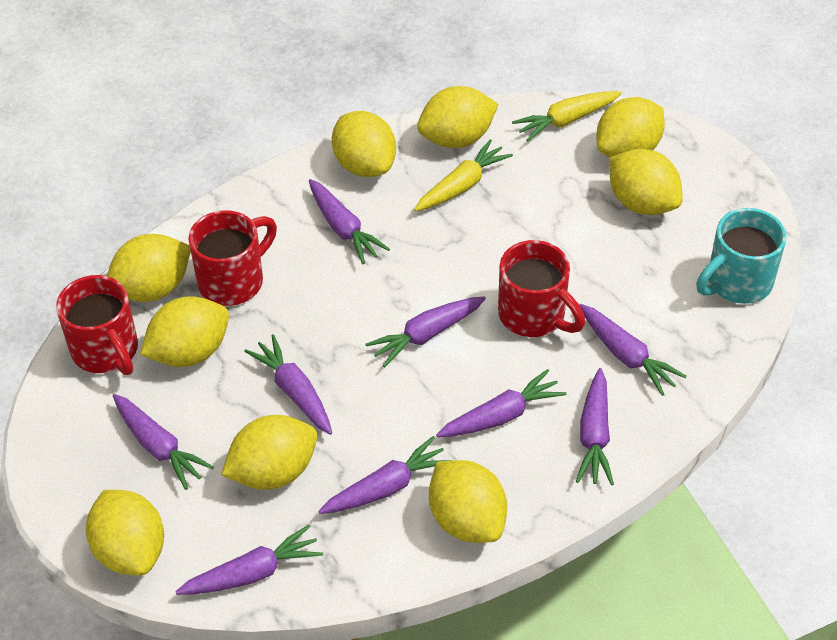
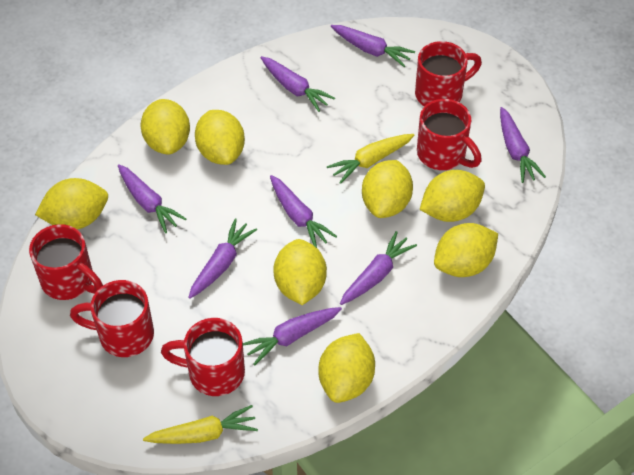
purple carrot: 9 -> 8
red mug: 3 -> 5
turquoise mug: 1 -> 0
yellow lemon: 9 -> 8

